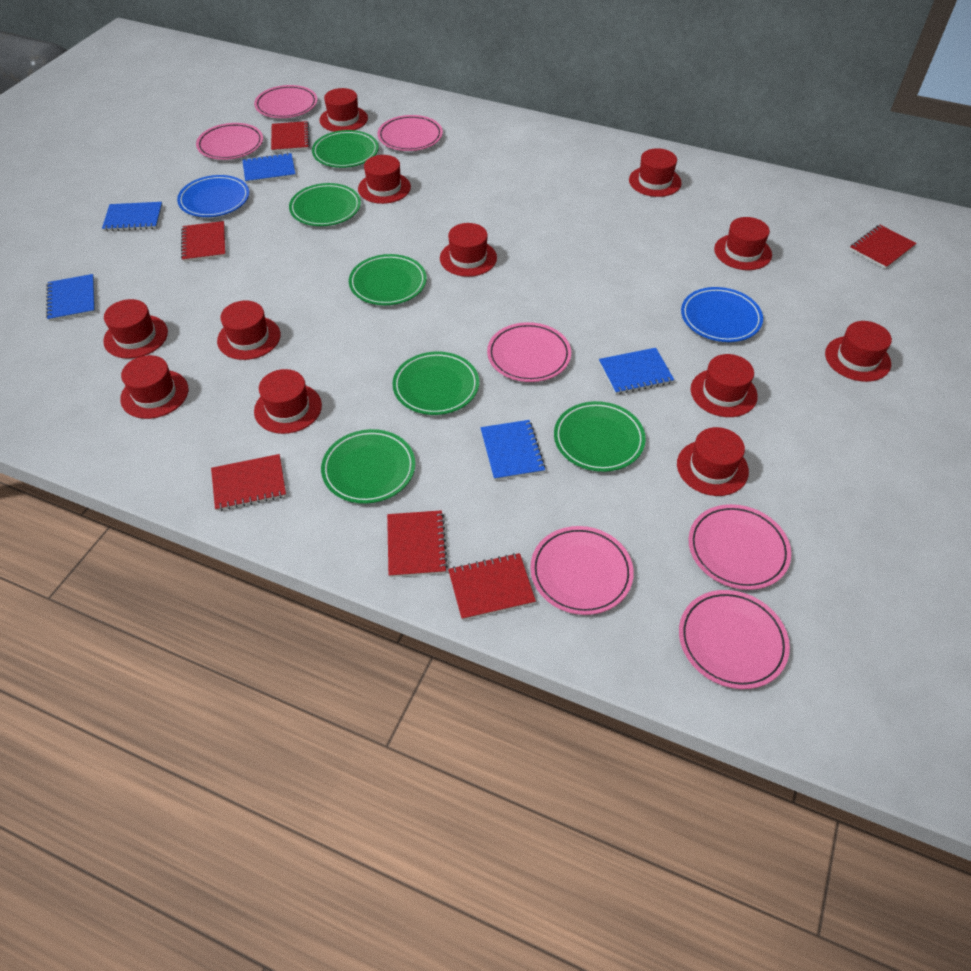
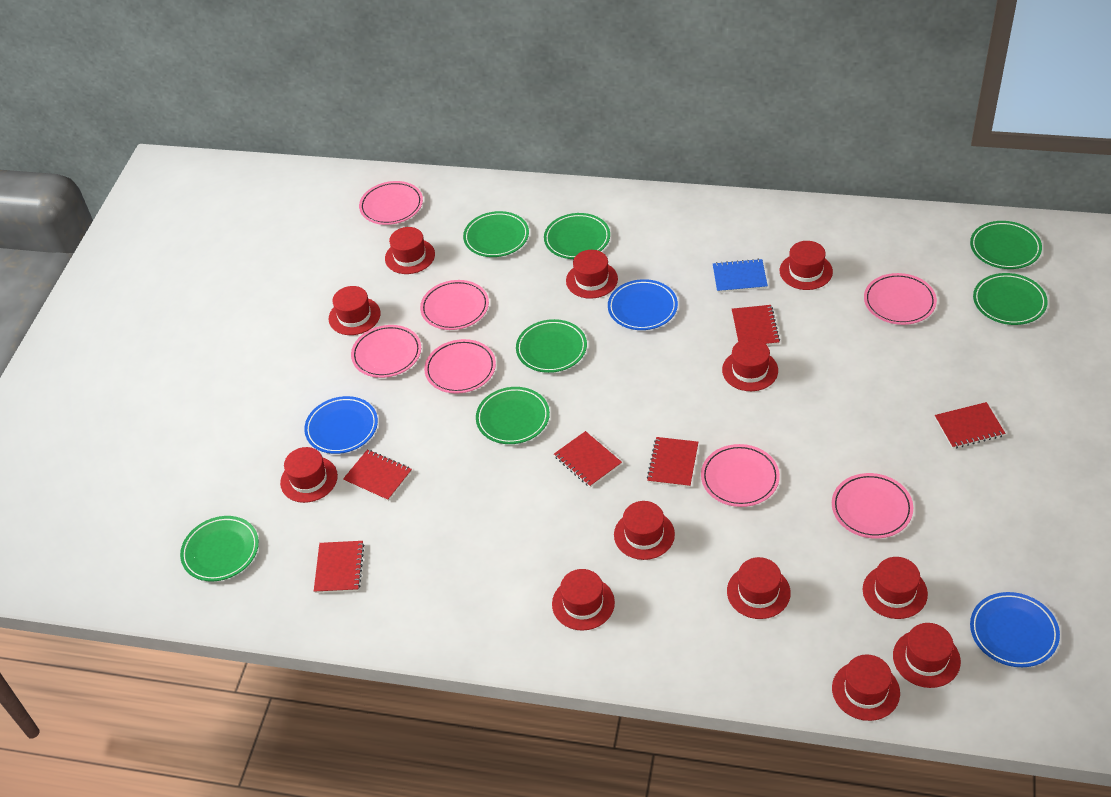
blue notebook: 5 -> 1
blue plate: 2 -> 3
green plate: 6 -> 7

